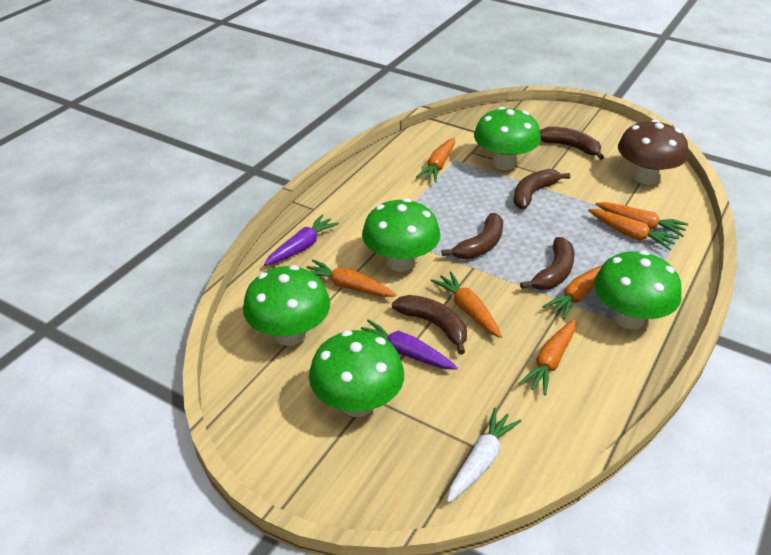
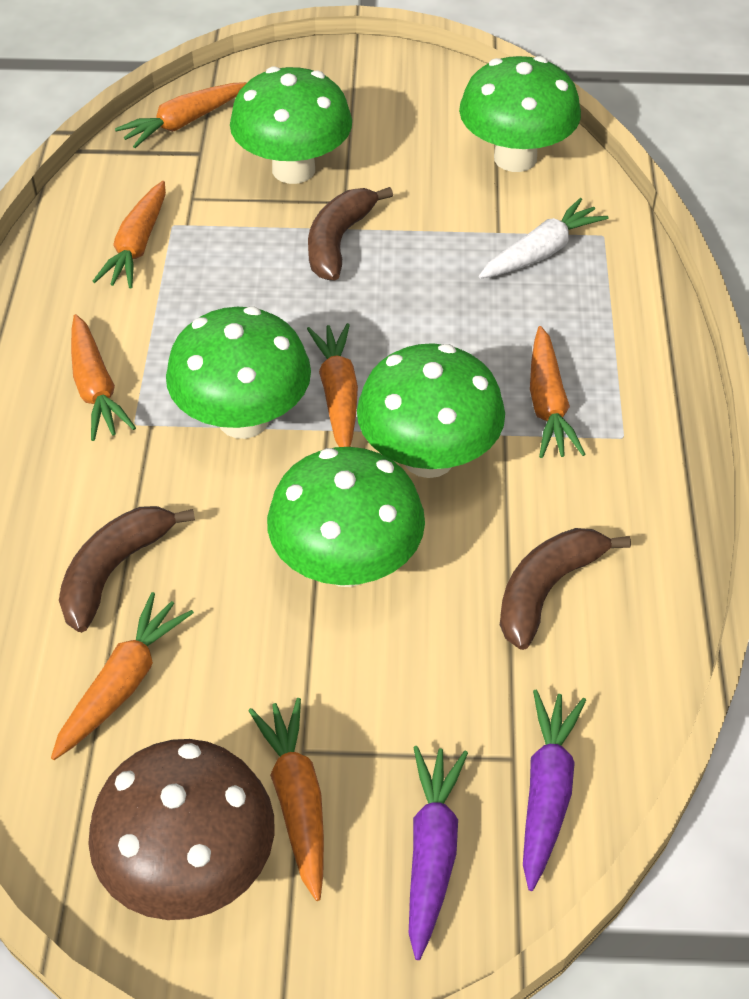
brown banana: 5 -> 3

